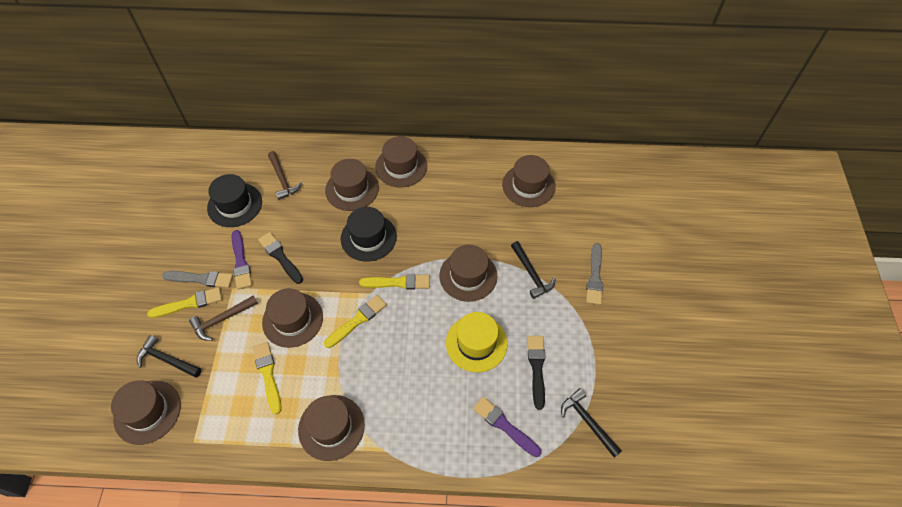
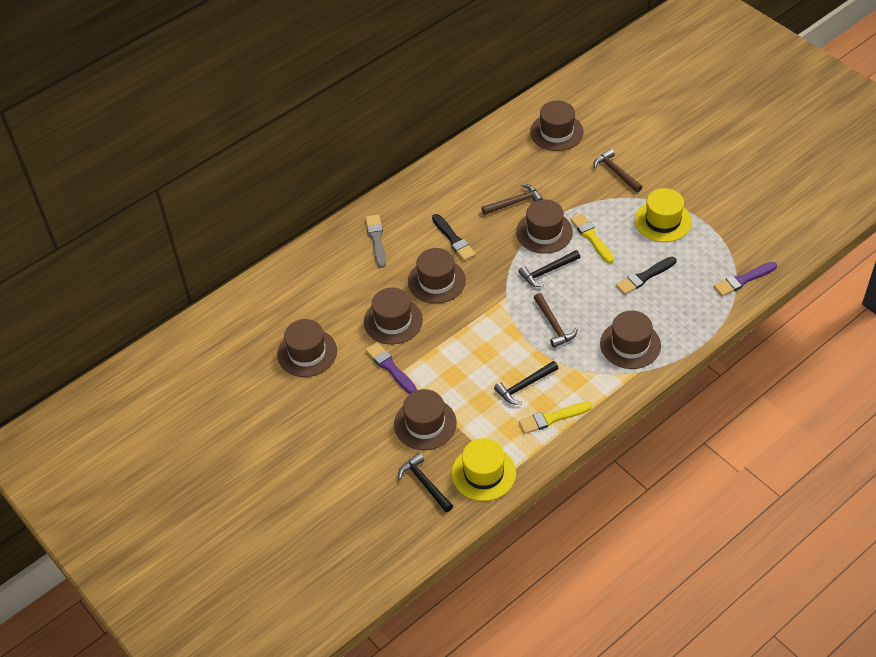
black hat: 2 -> 0
brown hammer: 2 -> 3
grey brush: 2 -> 1
yellow brush: 4 -> 2
yellow hat: 1 -> 2

